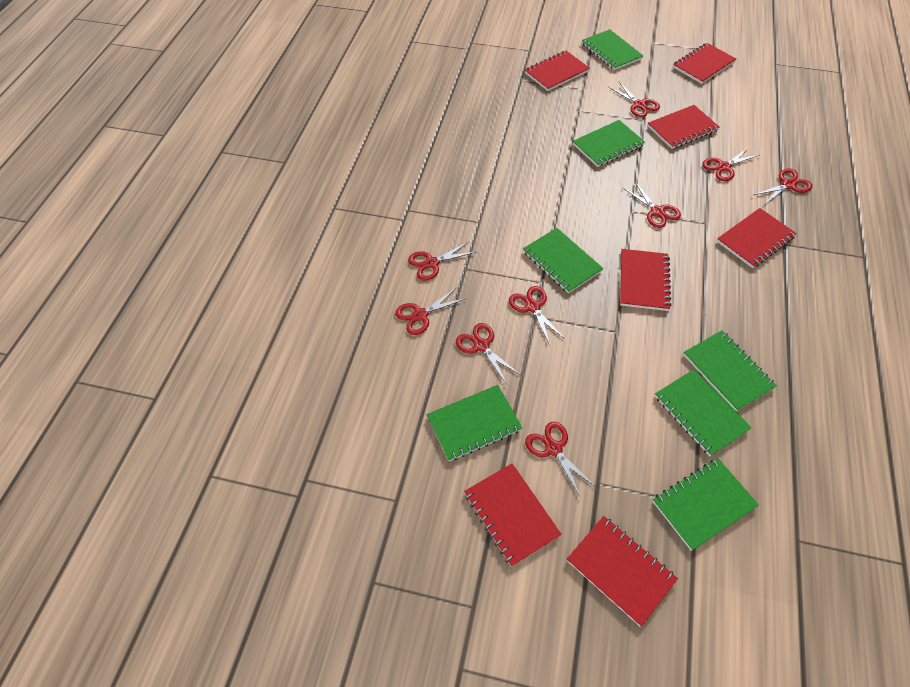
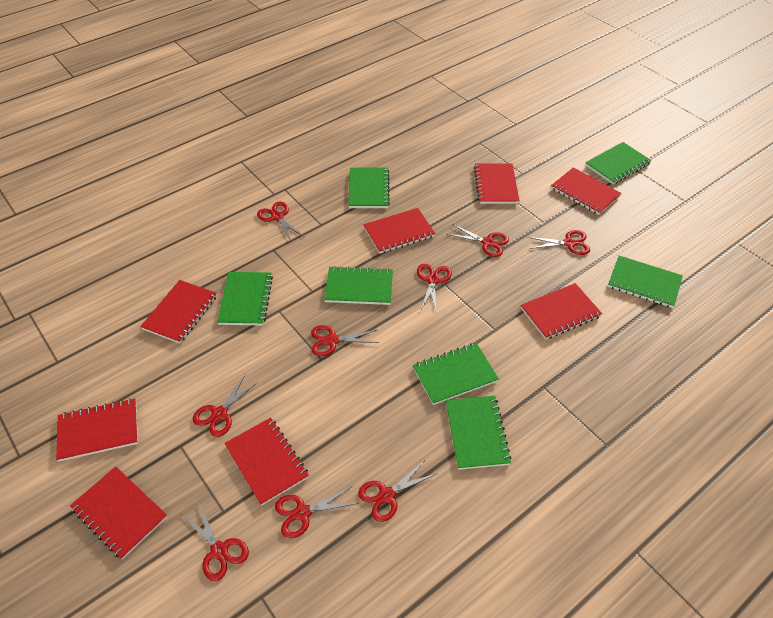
red notebook: 7 -> 8

